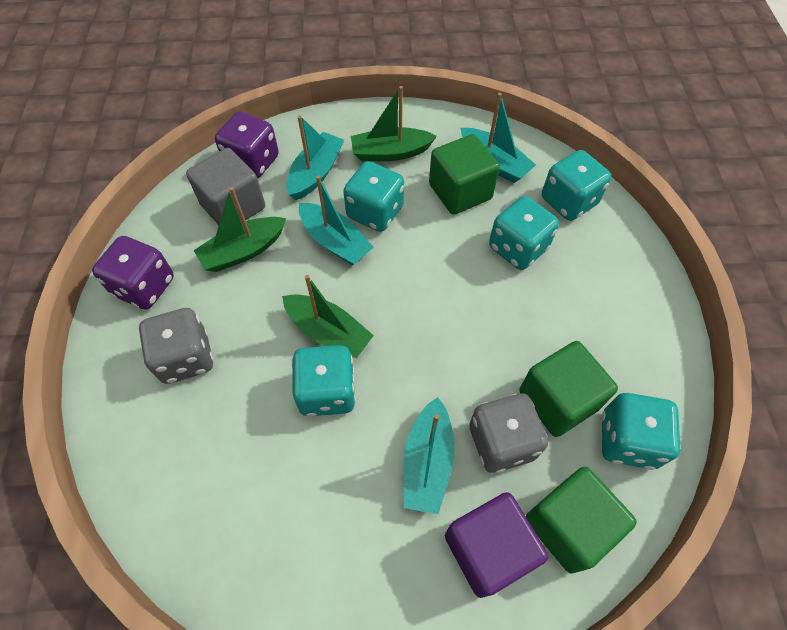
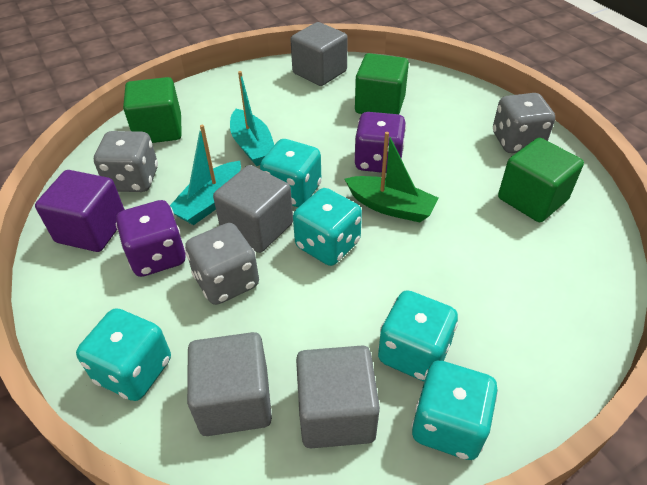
green boat: 3 -> 1
grey cube: 1 -> 4
grey dice: 2 -> 3
turquoise boat: 4 -> 2

